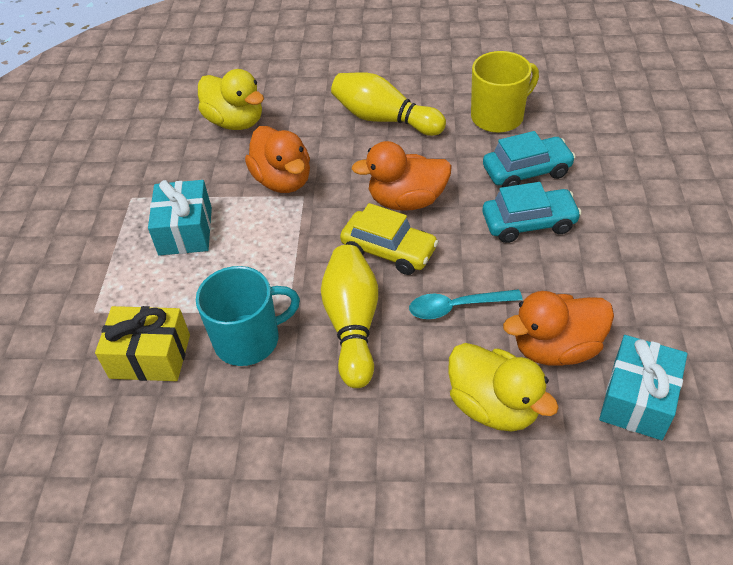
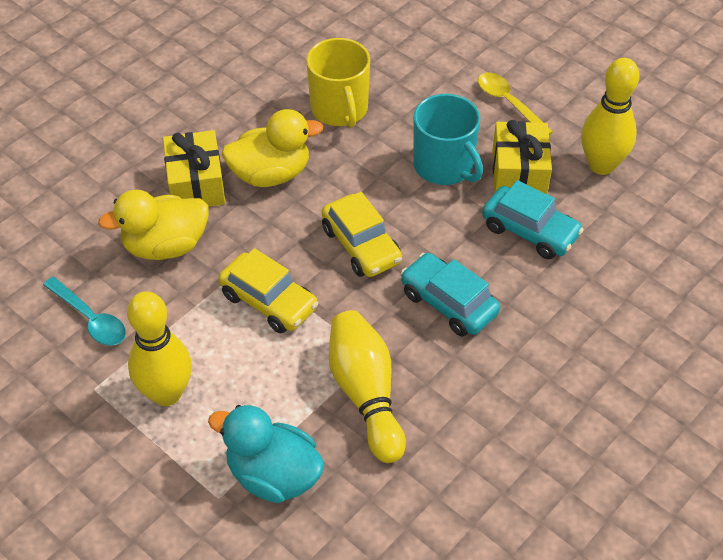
orange duck: 3 -> 0
turquoise duck: 0 -> 1
turquoise gift: 2 -> 0
yellow bowling pin: 2 -> 3
yellow car: 1 -> 2
yellow gift: 1 -> 2
yellow spoon: 0 -> 1

